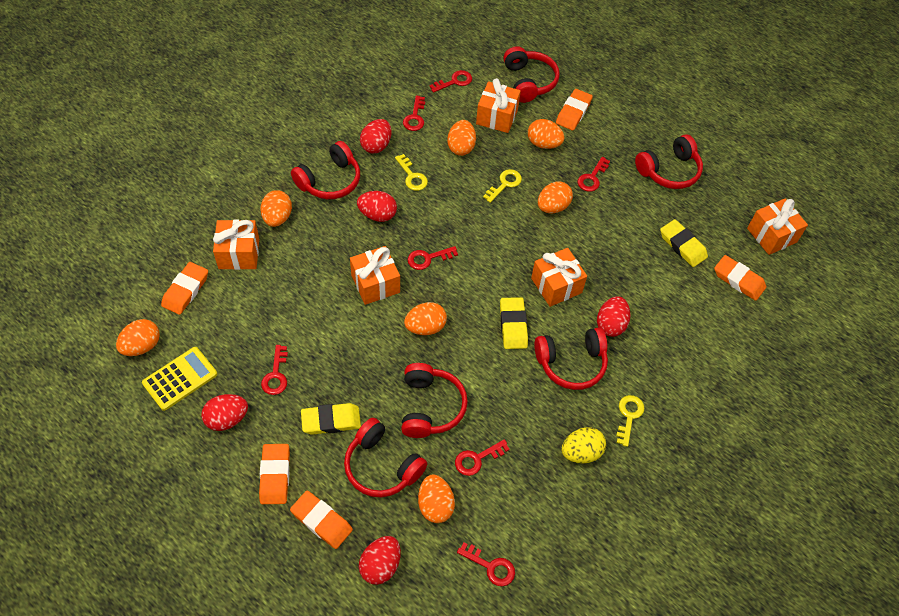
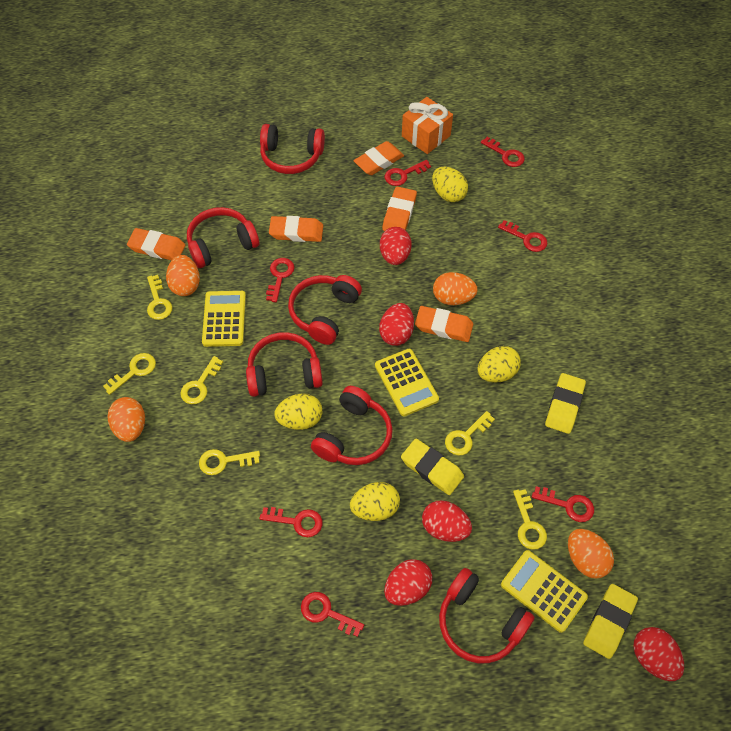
orange egg: 7 -> 4
orange gift: 5 -> 1
yellow calculator: 1 -> 3
yellow egg: 1 -> 4
yellow key: 3 -> 6

